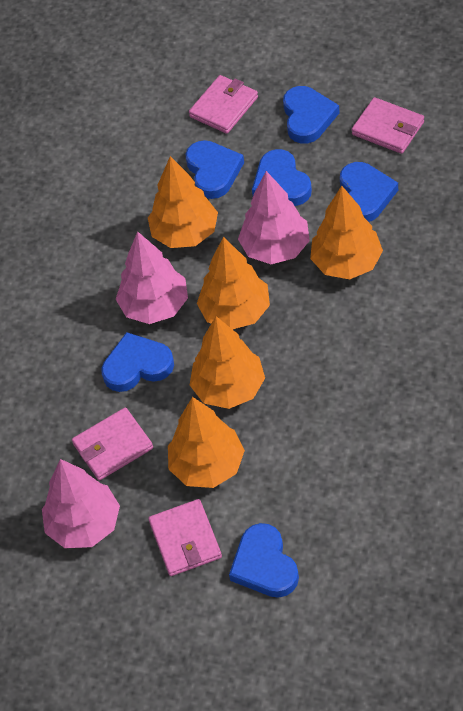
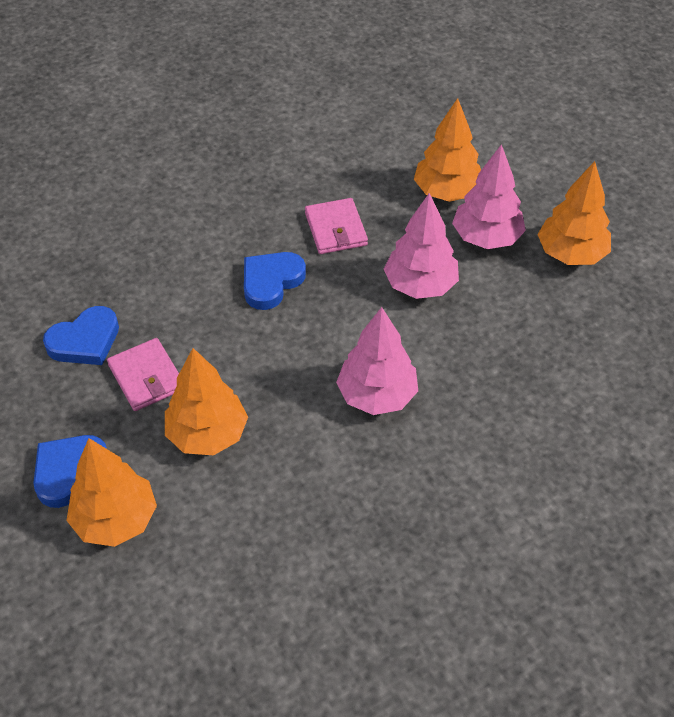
blue heart: 6 -> 3
orange tree: 5 -> 4
pink wallet: 4 -> 2

